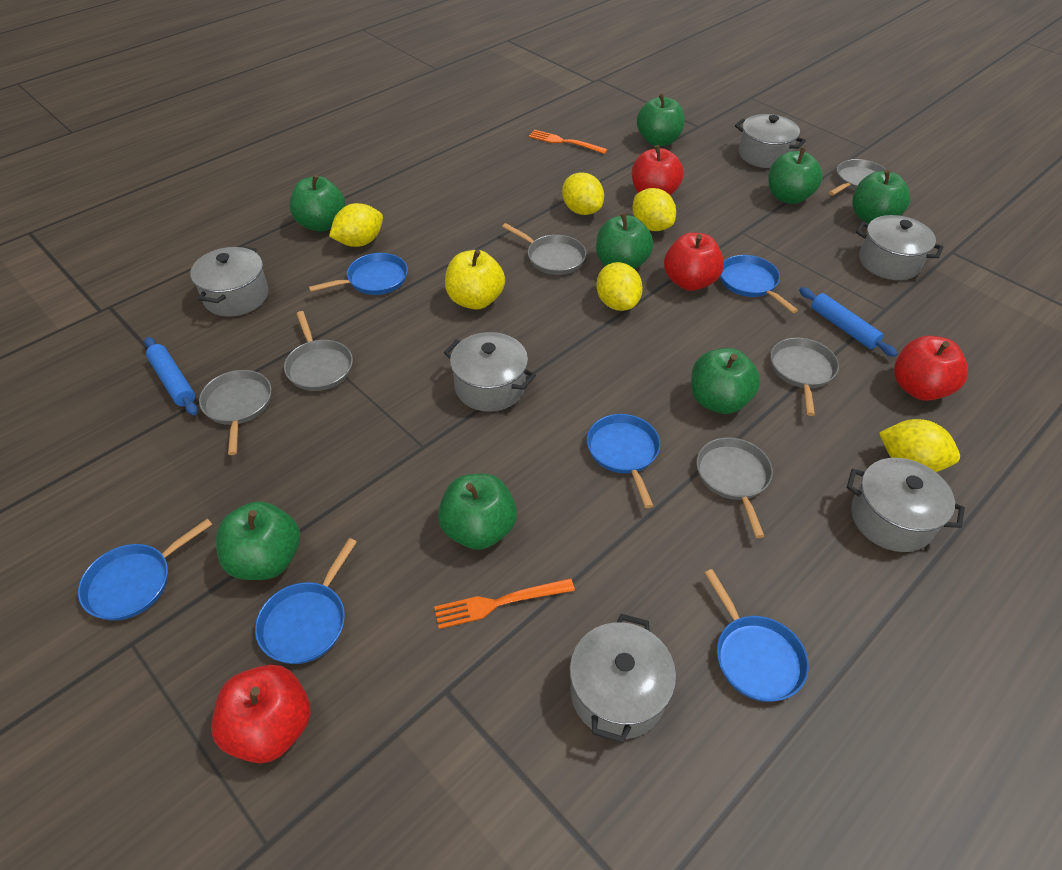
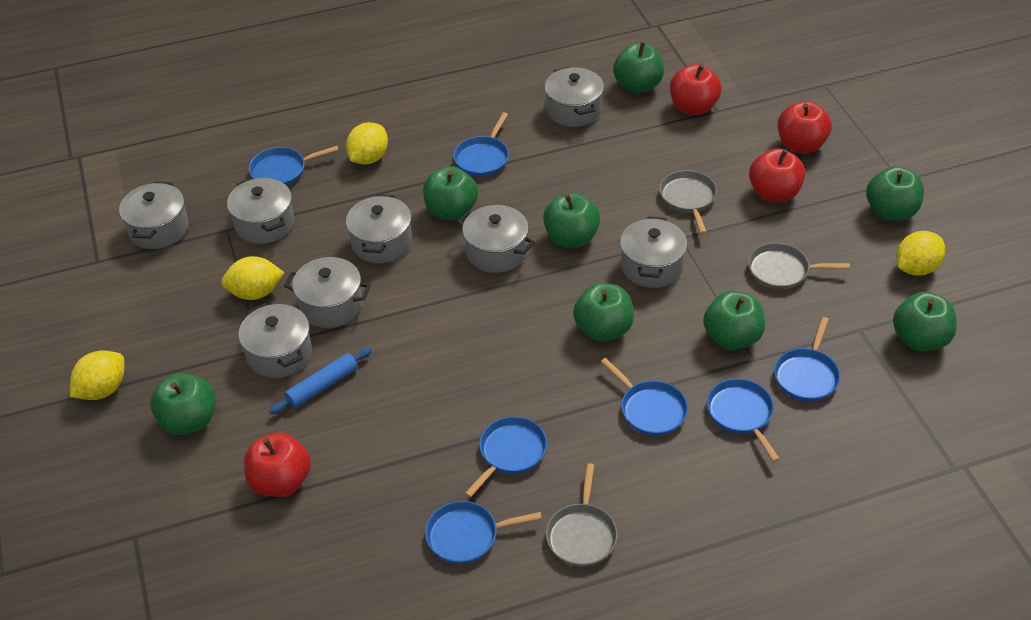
blue pan: 6 -> 7
blue rolling pin: 2 -> 1
grey pan: 6 -> 3
grey pot: 6 -> 8
orange fork: 2 -> 0
yellow apple: 1 -> 0
yellow lemon: 5 -> 4

